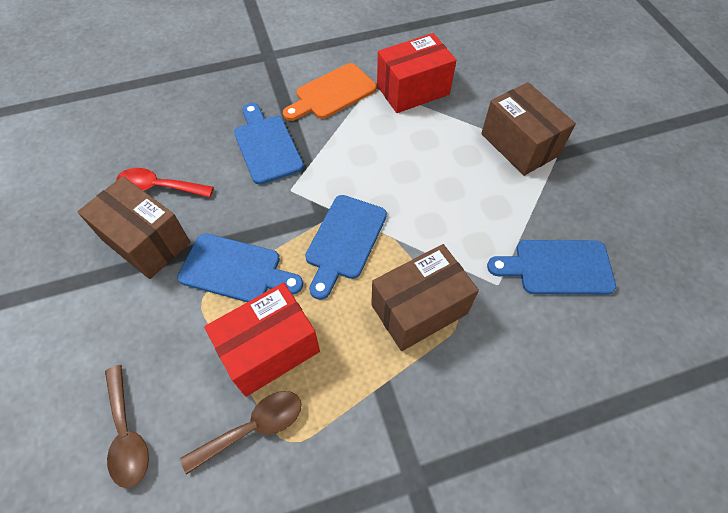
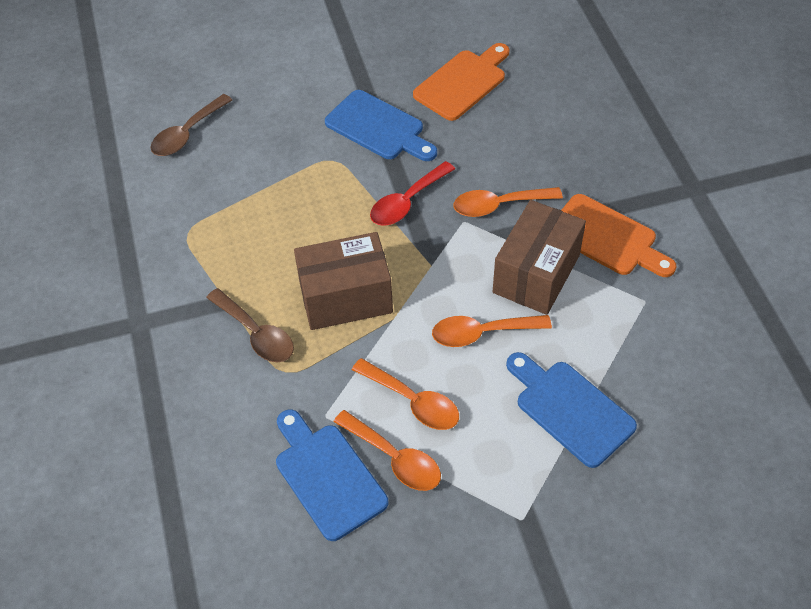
blue cutting board: 4 -> 3
brown box: 3 -> 2
orange cutting board: 1 -> 2
orange spoon: 0 -> 4
red box: 2 -> 0

